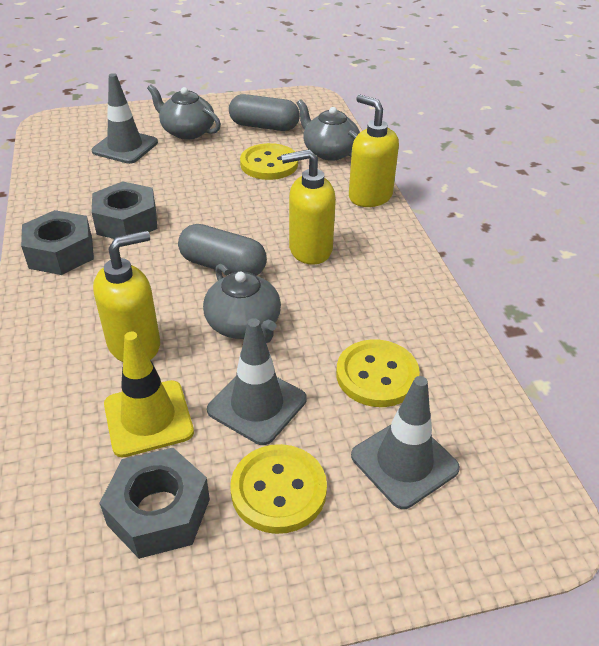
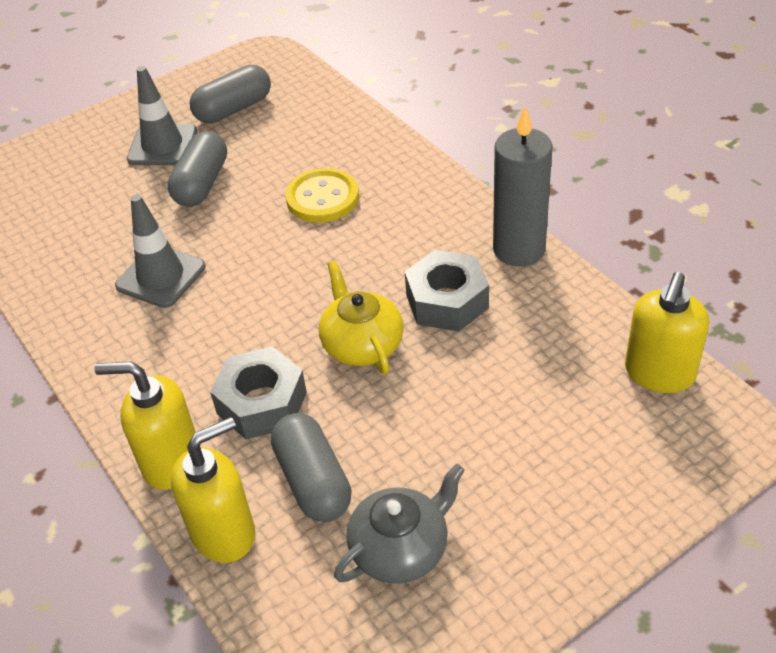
grey candle: 0 -> 1
grey capsule: 2 -> 3
grey nut: 3 -> 2
grey teapot: 3 -> 1
grey traffic cone: 3 -> 2
yellow button: 3 -> 1
yellow teapot: 0 -> 1
yellow traffic cone: 1 -> 0

